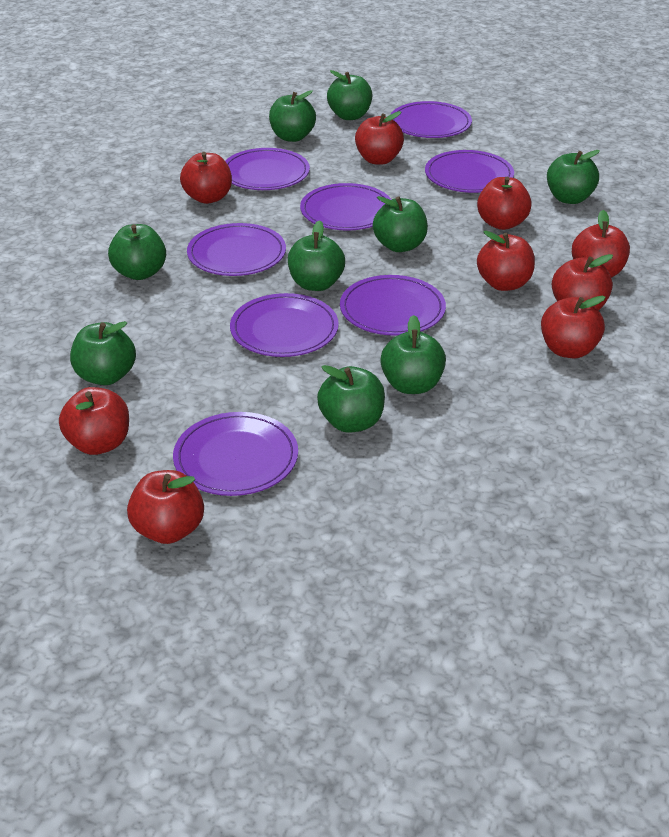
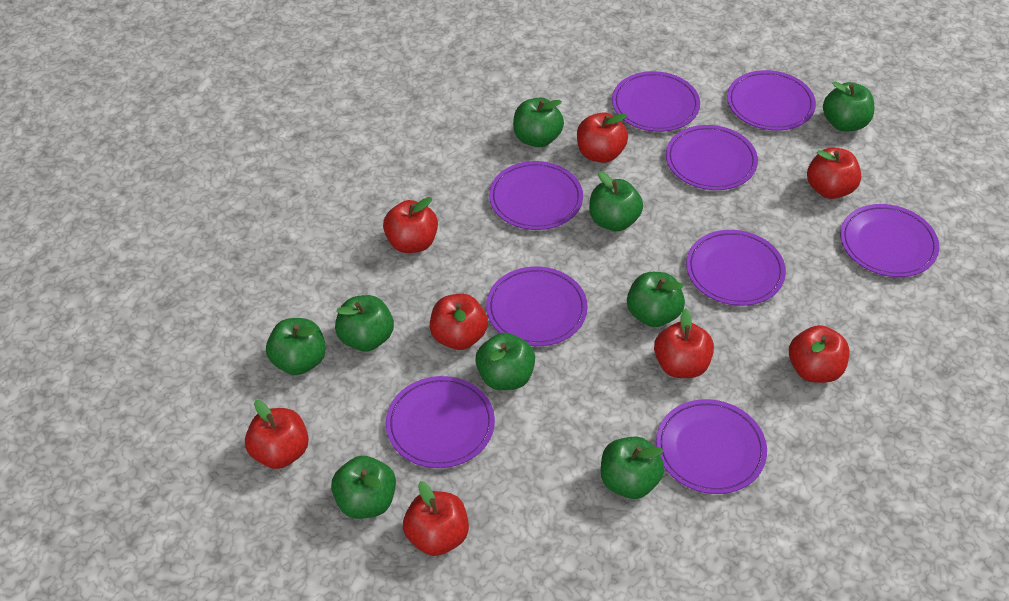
purple plate: 8 -> 9
red apple: 9 -> 8

